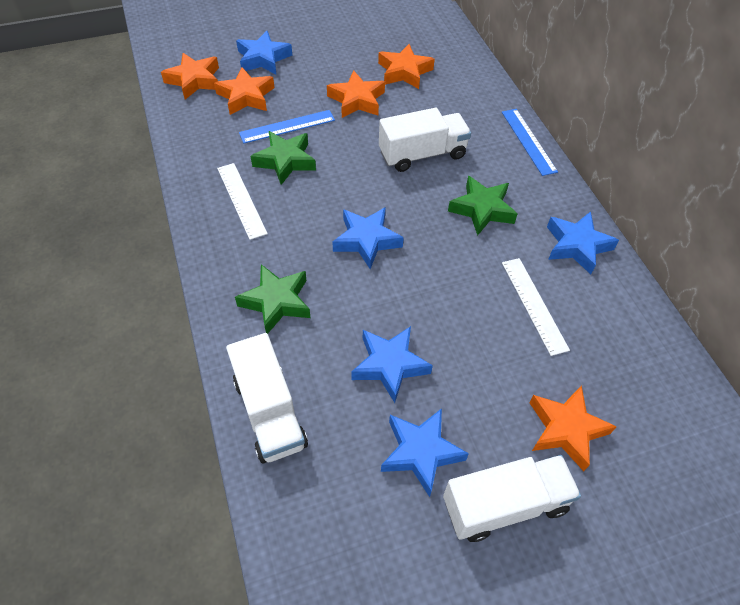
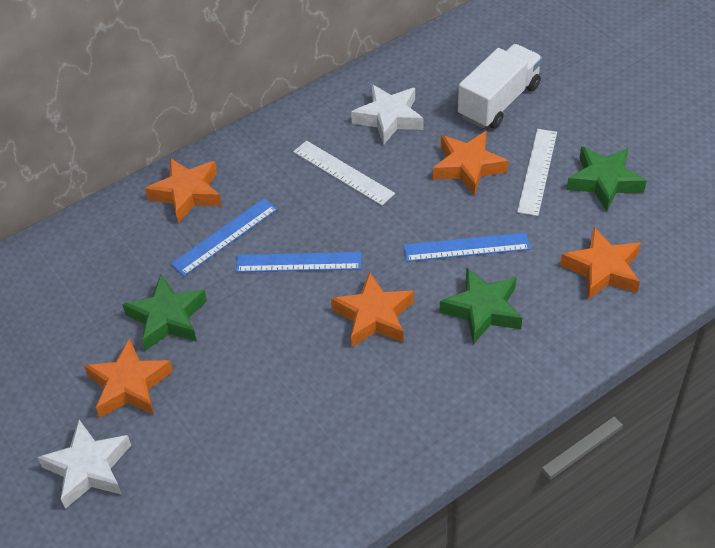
blue ruler: 2 -> 3
blue star: 5 -> 0
white star: 0 -> 2
white truck: 3 -> 1

